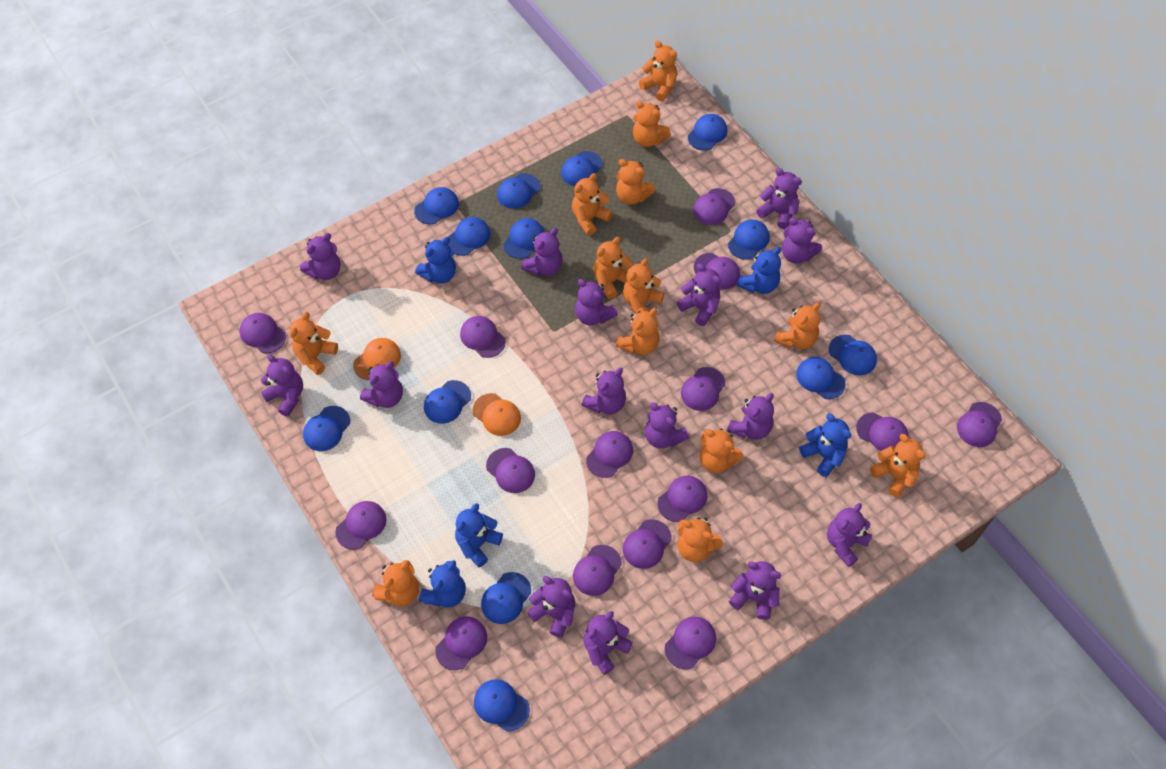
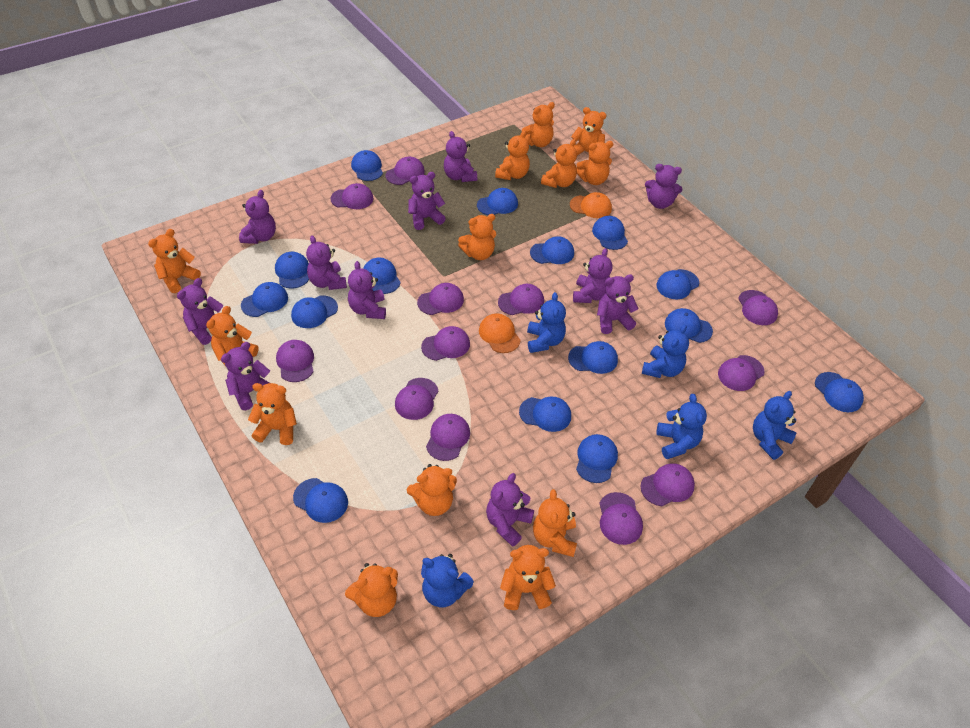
blue cap: 13 -> 15
purple cap: 15 -> 12
purple teddy bear: 15 -> 11

